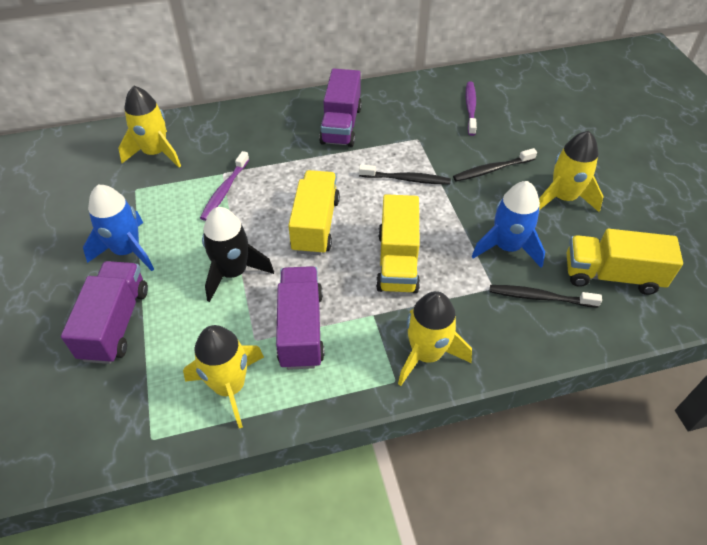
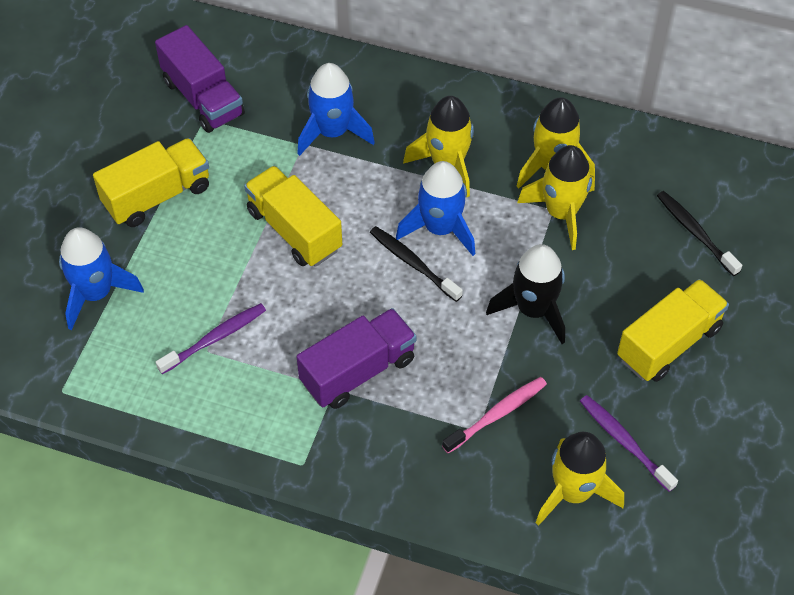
black toothbrush: 3 -> 2
blue rocket: 2 -> 3
pink toothbrush: 0 -> 1
purple truck: 3 -> 2

